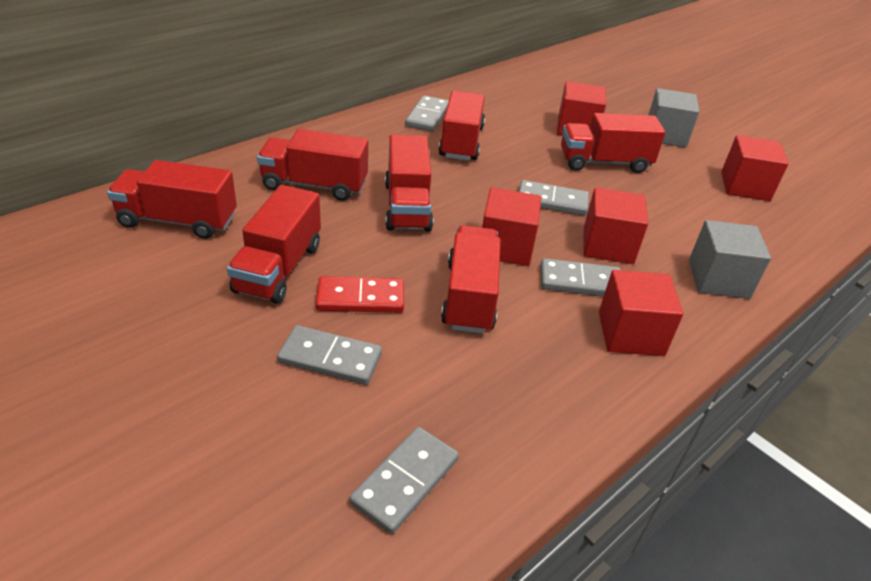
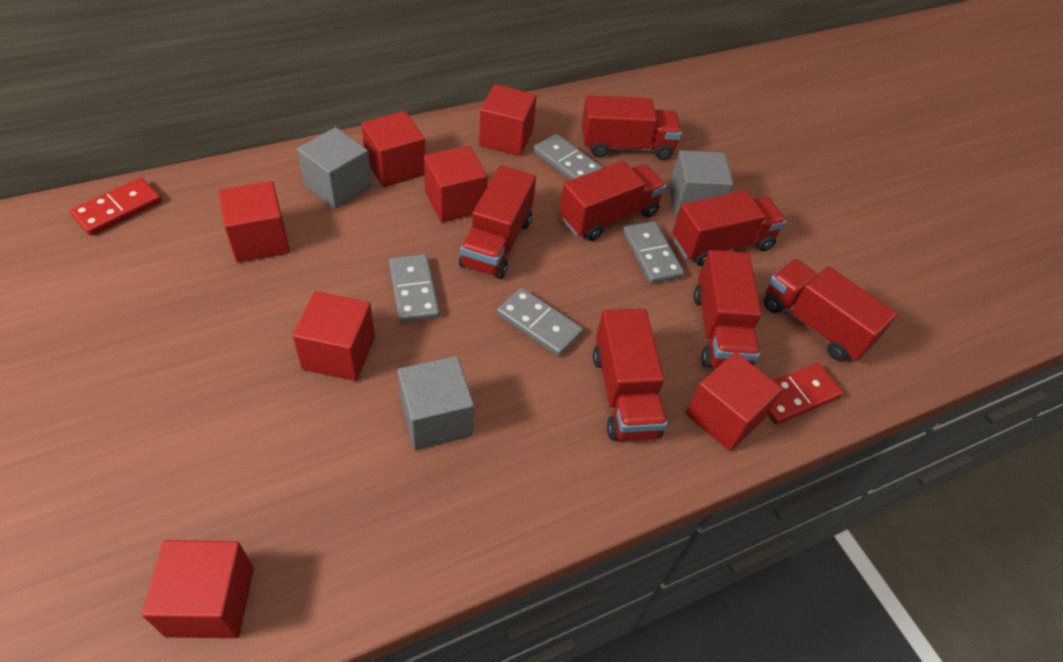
grey cube: 2 -> 3
grey domino: 5 -> 4
red cube: 5 -> 7
red domino: 1 -> 2

